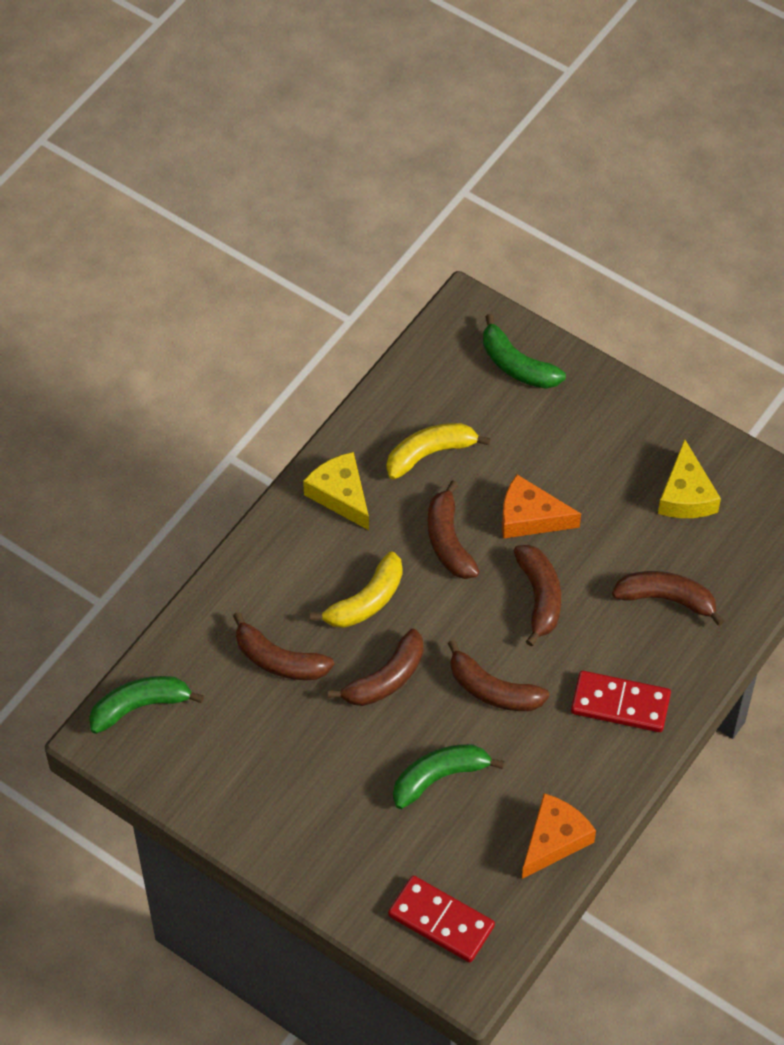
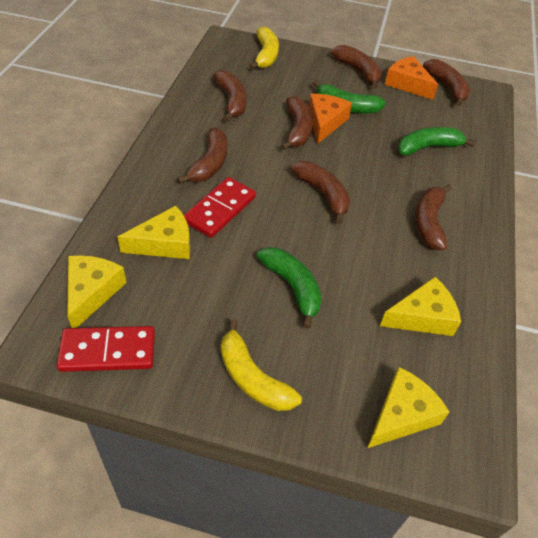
brown banana: 6 -> 7
yellow cheese: 2 -> 4

